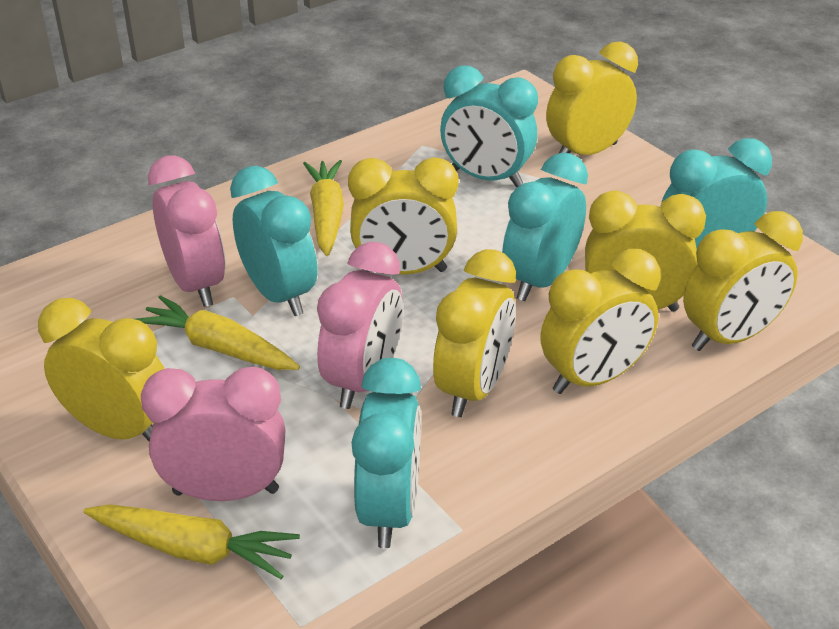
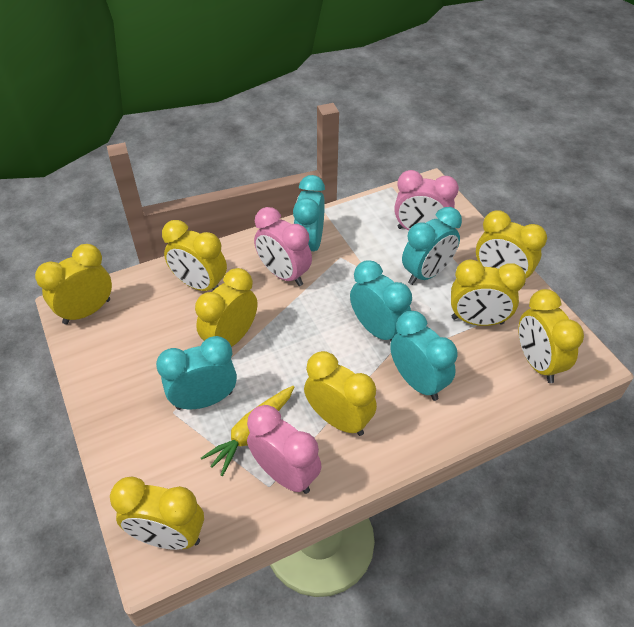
yellow carrot: 3 -> 1
yellow clock: 7 -> 8

